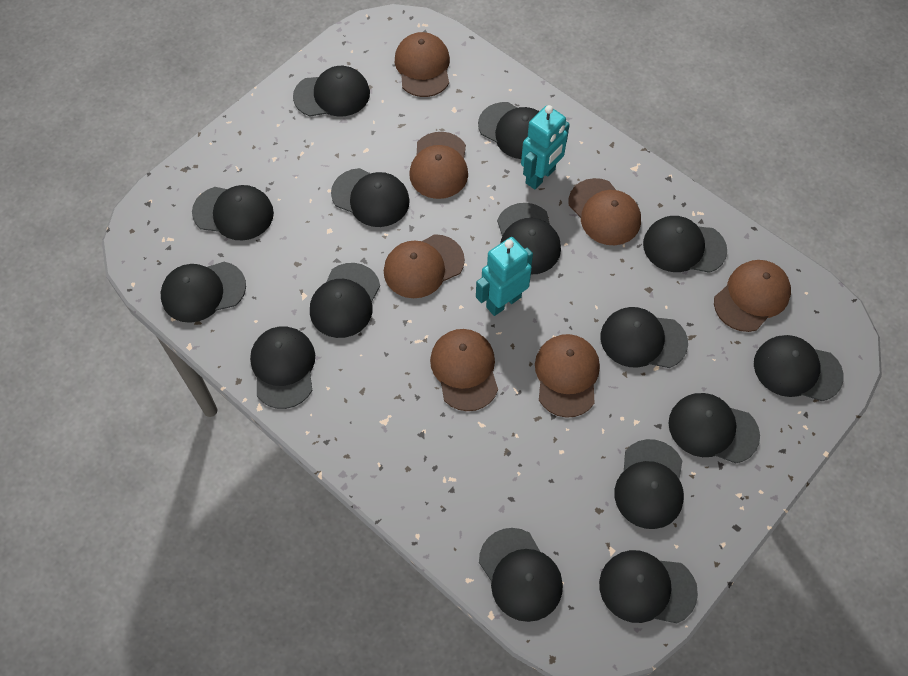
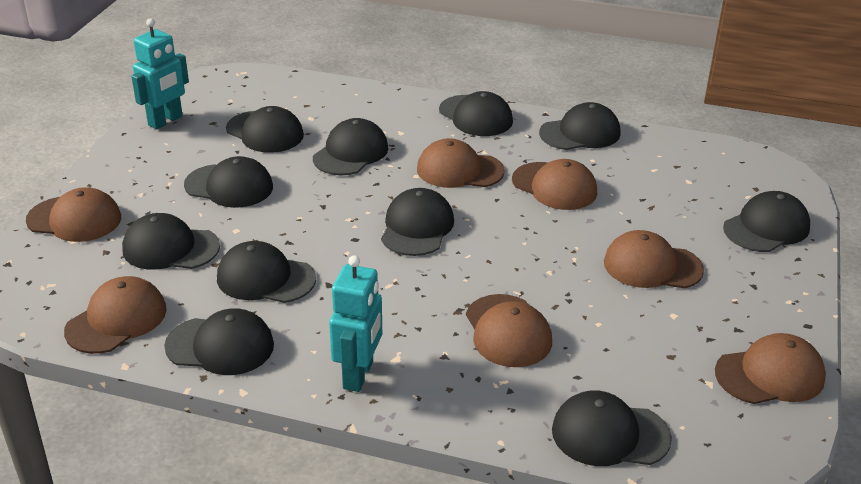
black cap: 15 -> 11

